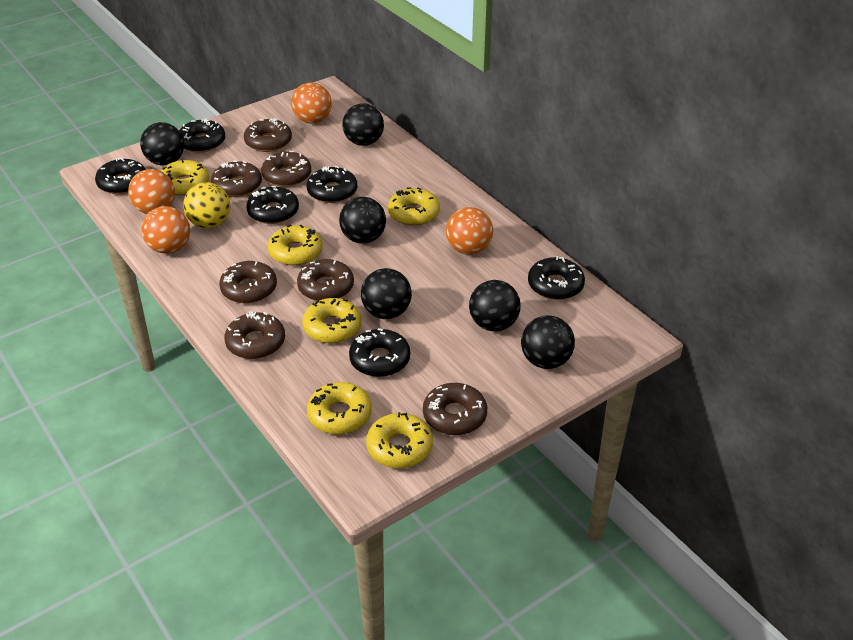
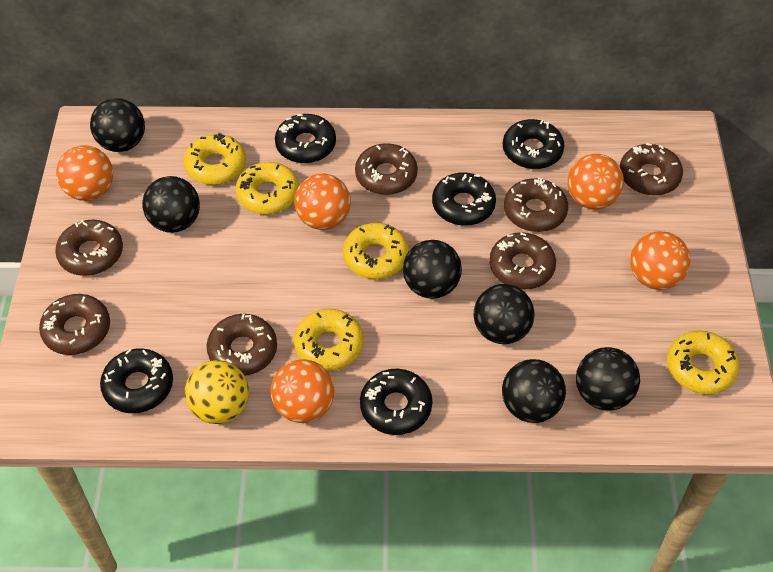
black donut: 6 -> 5
orange ball: 4 -> 5
yellow donut: 6 -> 5

